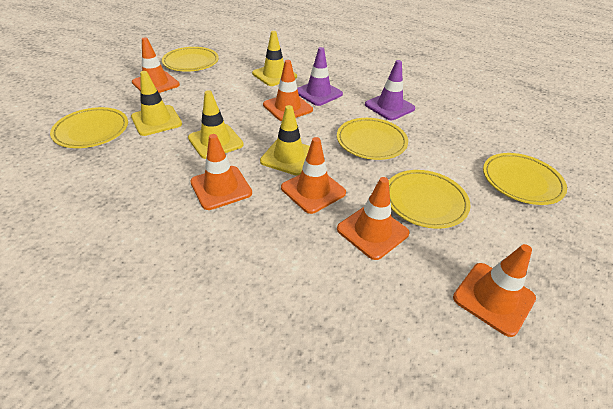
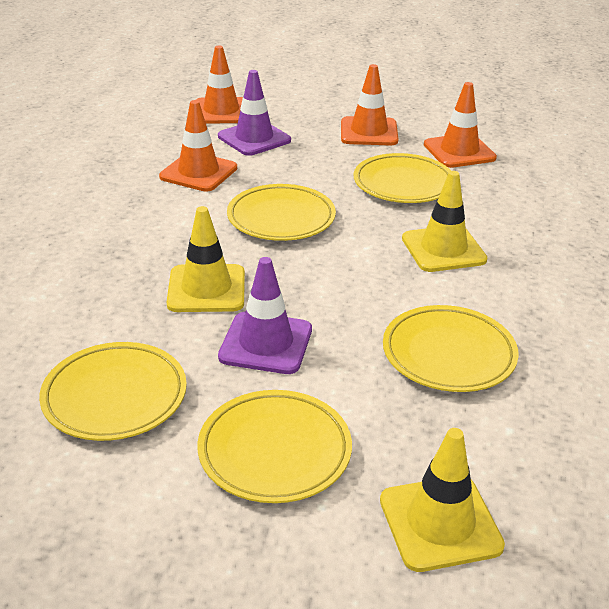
orange traffic cone: 6 -> 4
yellow traffic cone: 4 -> 3

